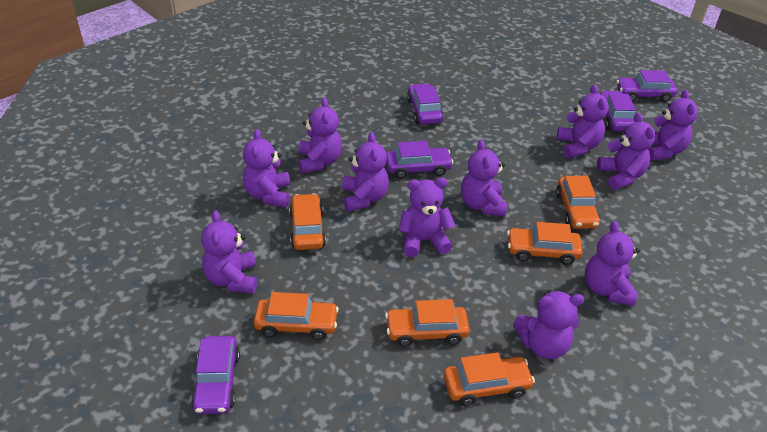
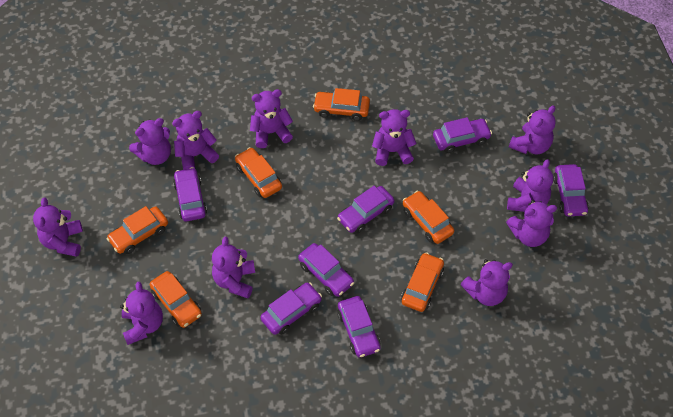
purple car: 5 -> 7

